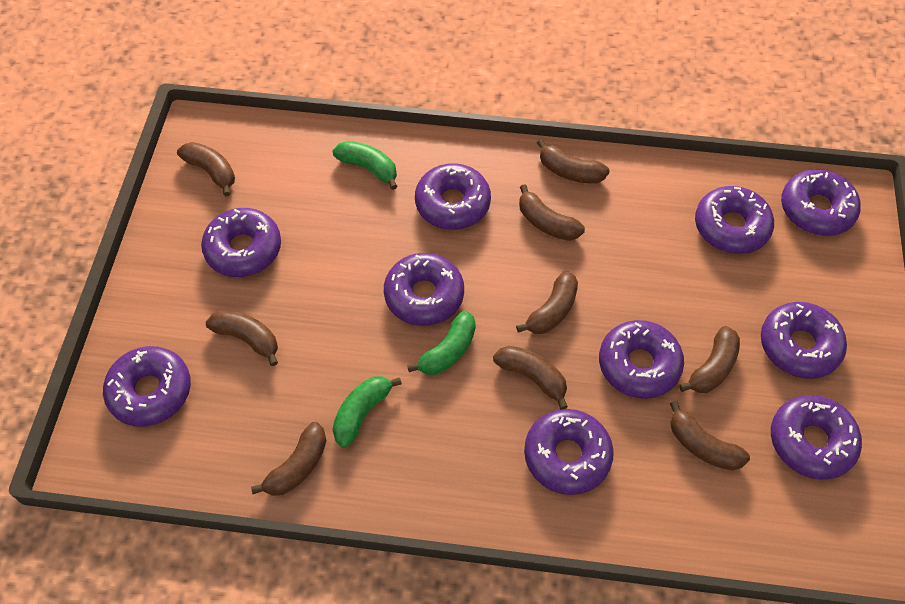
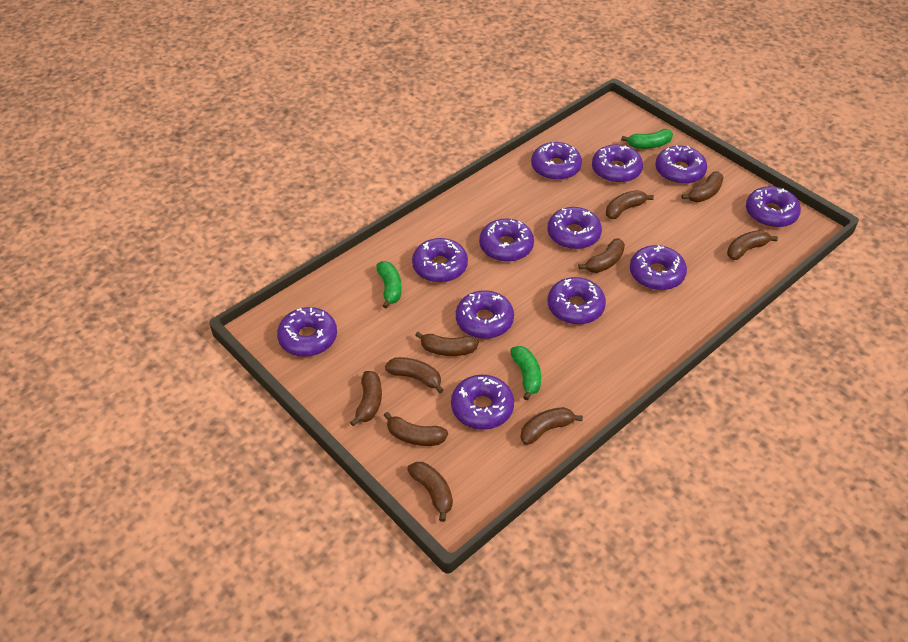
brown banana: 9 -> 10
purple donut: 10 -> 12

